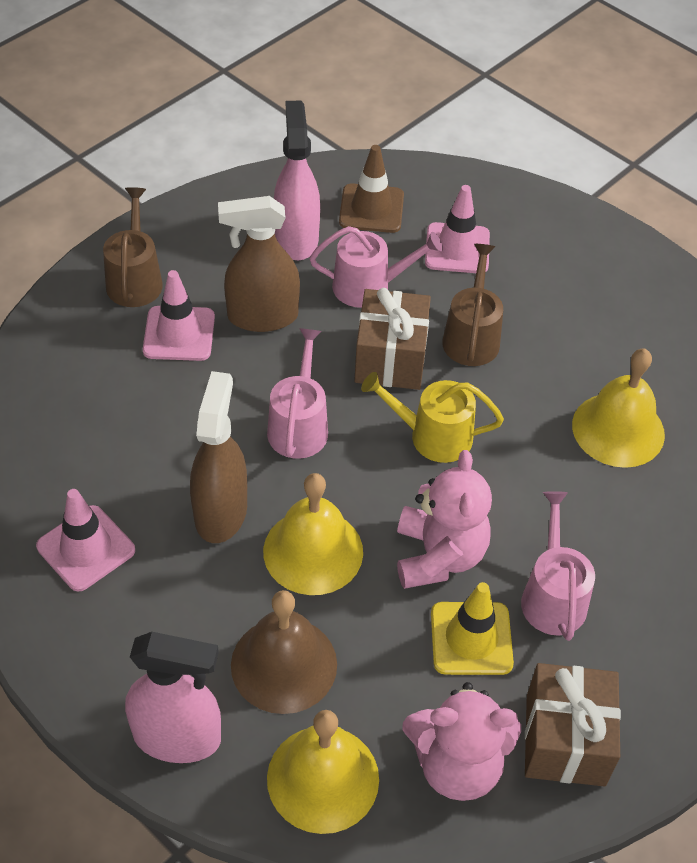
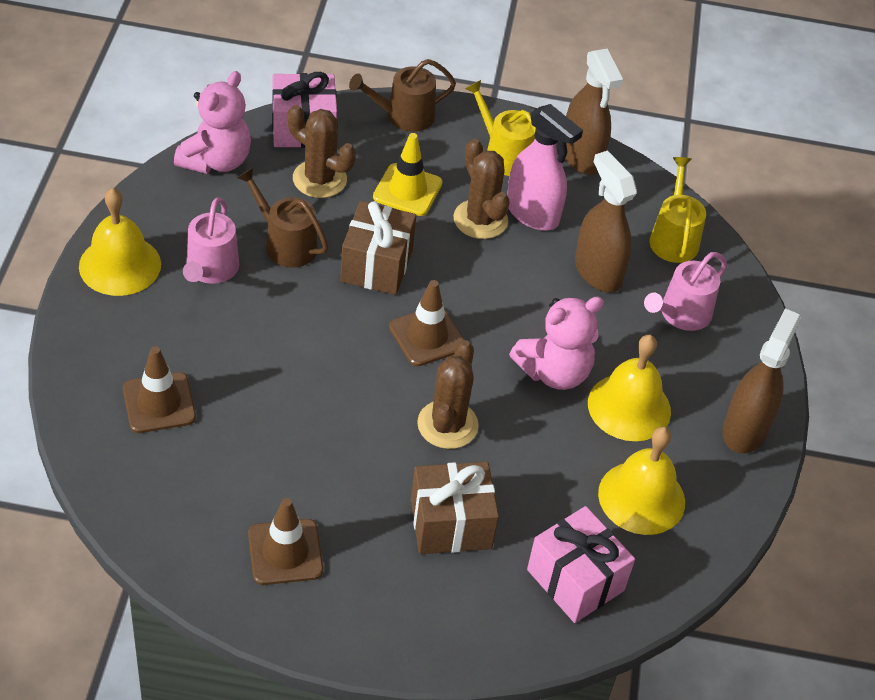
brown bell: 1 -> 0
brown cactus: 0 -> 3
brown spray bottle: 2 -> 3
brown traffic cone: 1 -> 3
pink gift: 0 -> 2
pink spray bottle: 2 -> 1
pink traffic cone: 3 -> 0
pink watering can: 3 -> 2
yellow watering can: 1 -> 2

